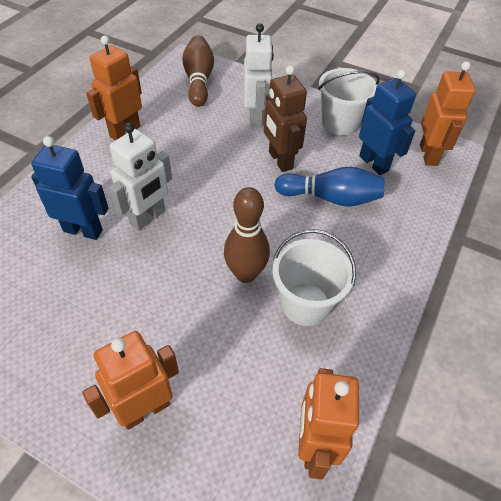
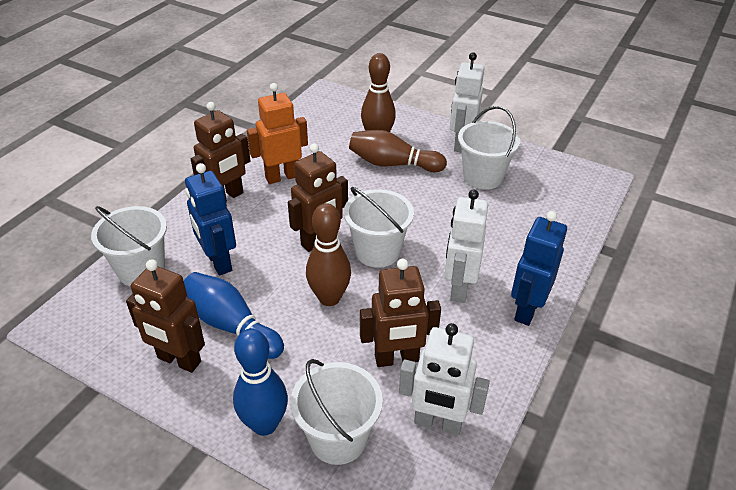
blue bowling pin: 1 -> 2
brown bowling pin: 2 -> 3
brown robot: 1 -> 4
orange robot: 4 -> 1
white bucket: 2 -> 4
white robot: 2 -> 3

